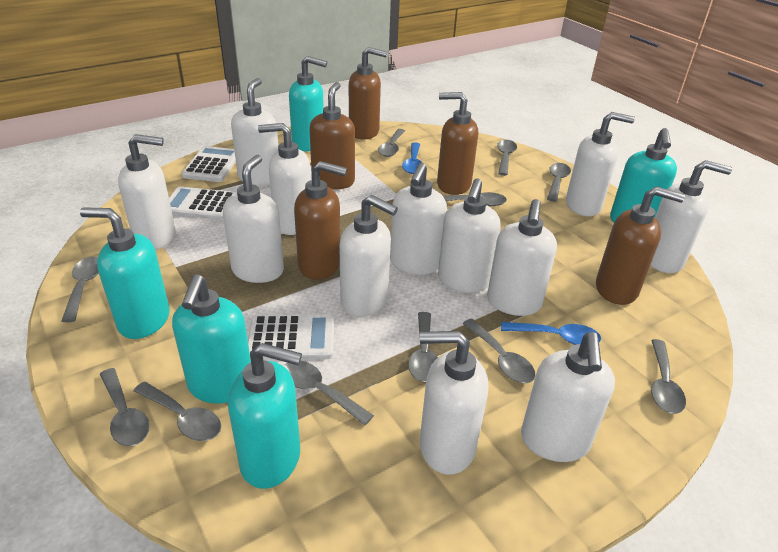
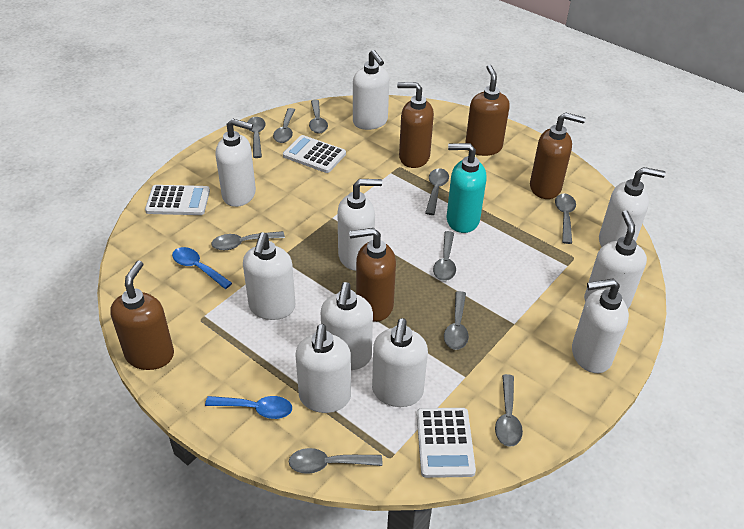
grey spoon: 11 -> 10
turquoise soap dispenser: 5 -> 1
white soap dispenser: 12 -> 10

